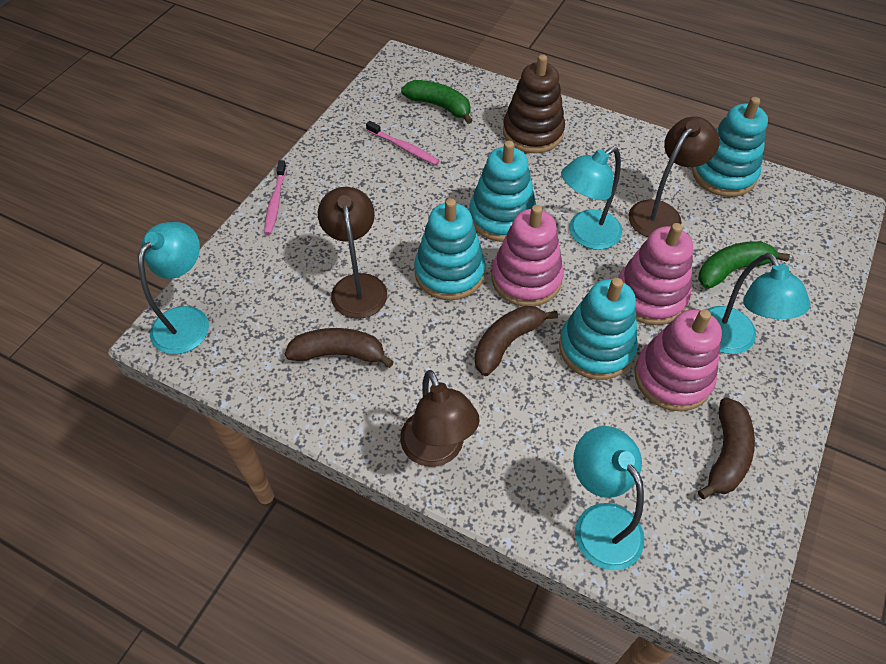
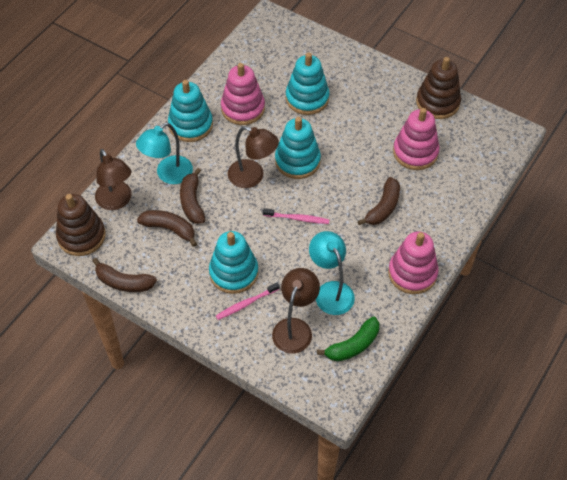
brown banana: 3 -> 4
brown stacking toy: 1 -> 2
green banana: 2 -> 1
turquoise lamp: 4 -> 2

